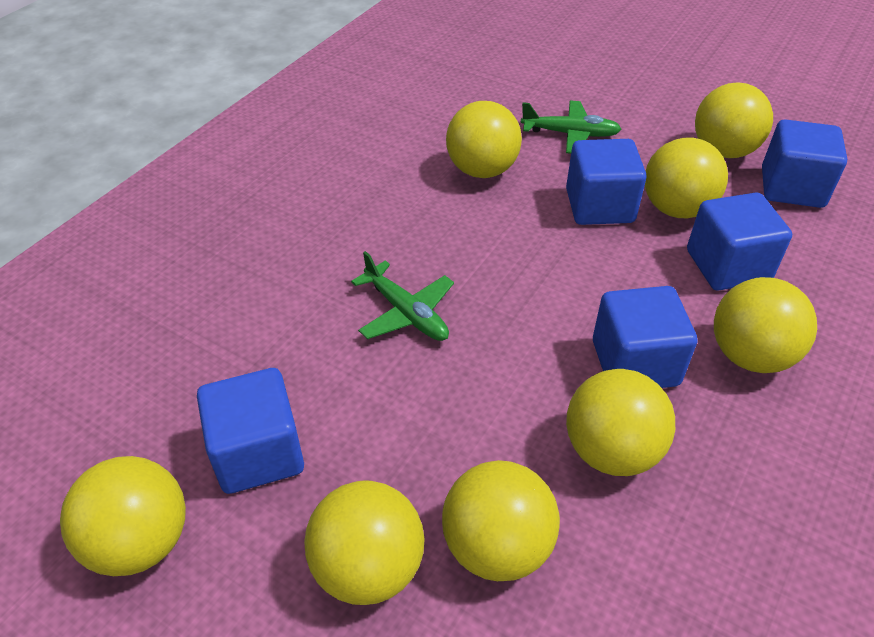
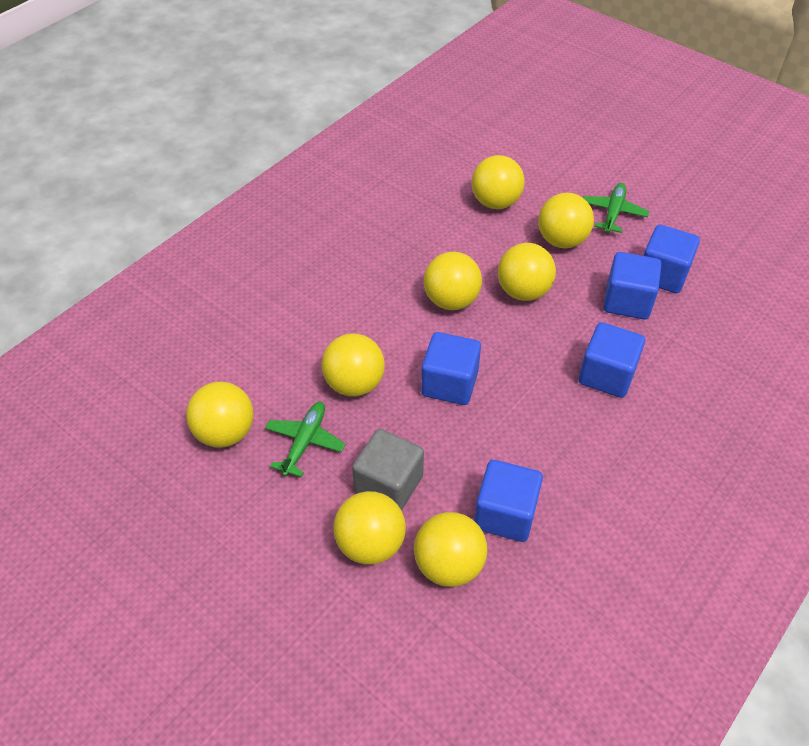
grey cube: 0 -> 1

